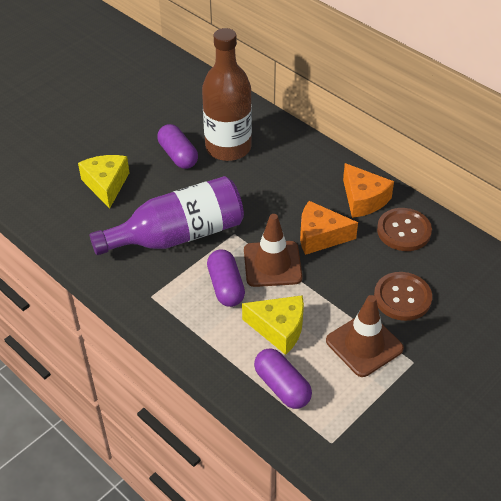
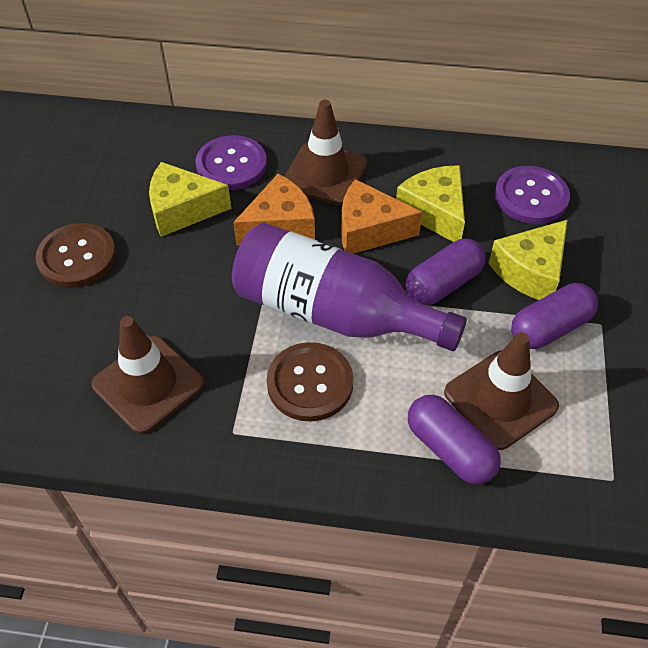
brown bottle: 1 -> 0
brown traffic cone: 2 -> 3
purple button: 0 -> 2
yellow cheese: 2 -> 3

